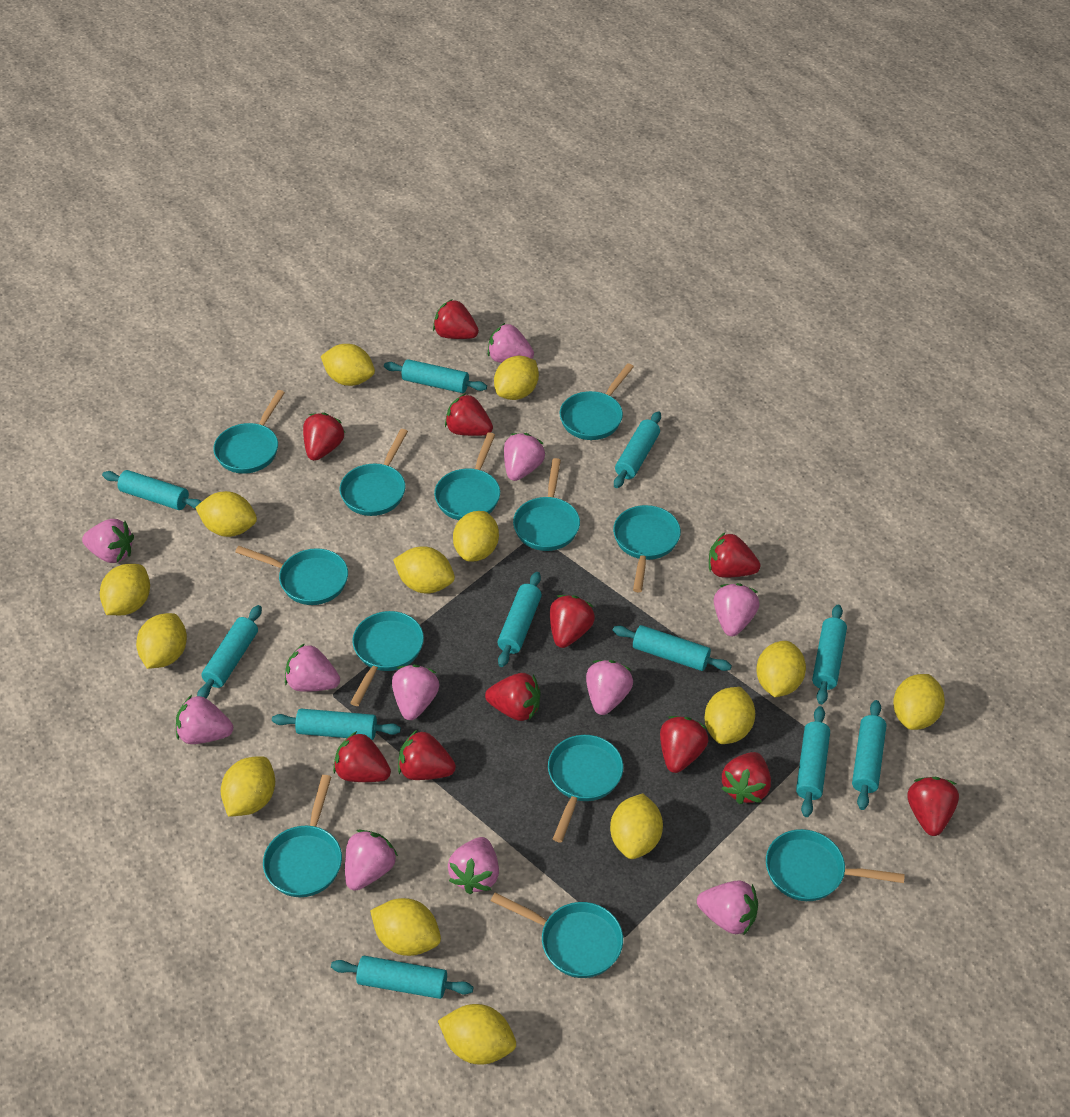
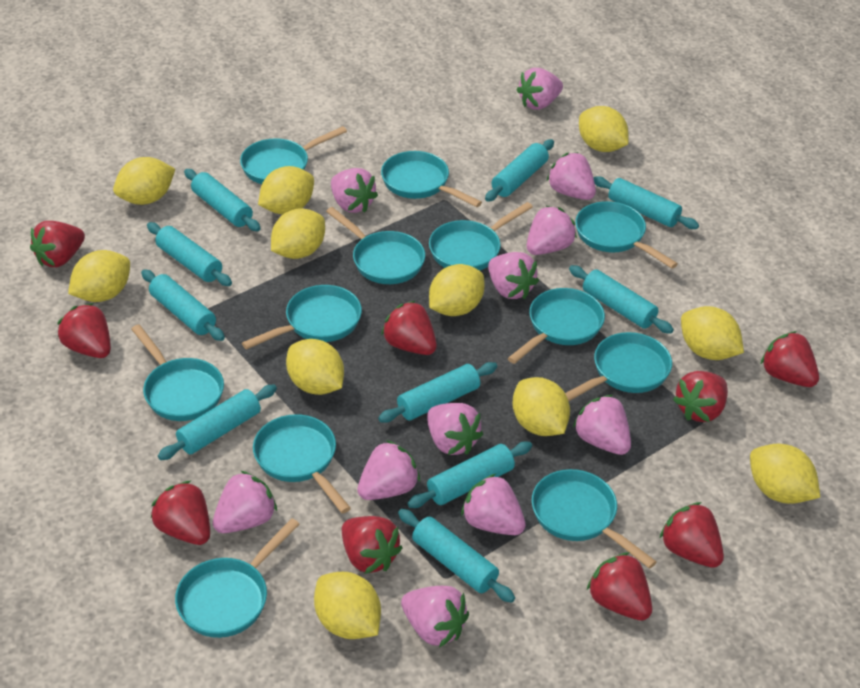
red strawberry: 11 -> 9
turquoise rolling pin: 11 -> 10
yellow lemon: 14 -> 11

